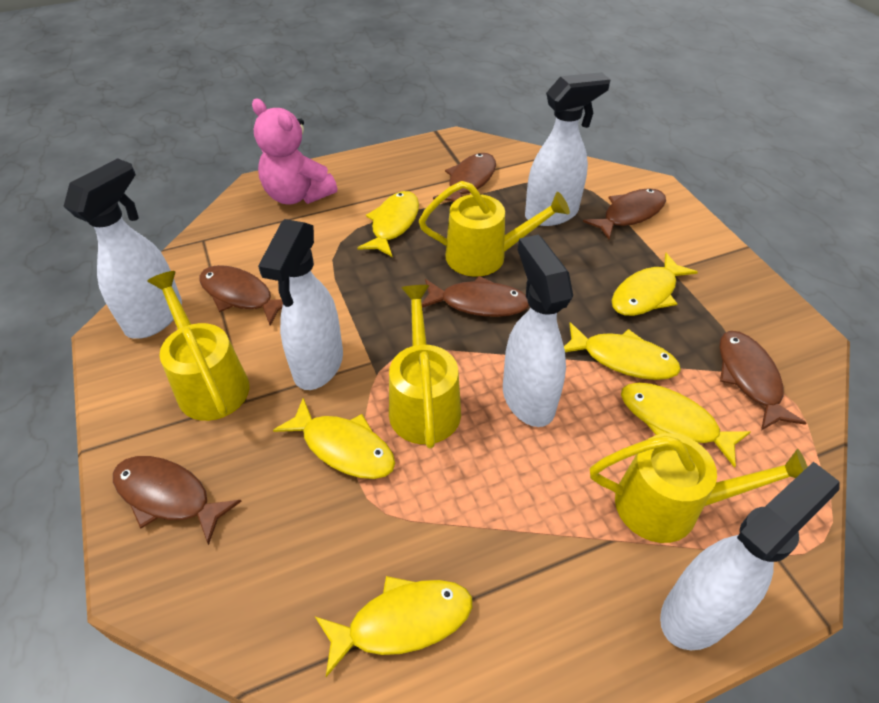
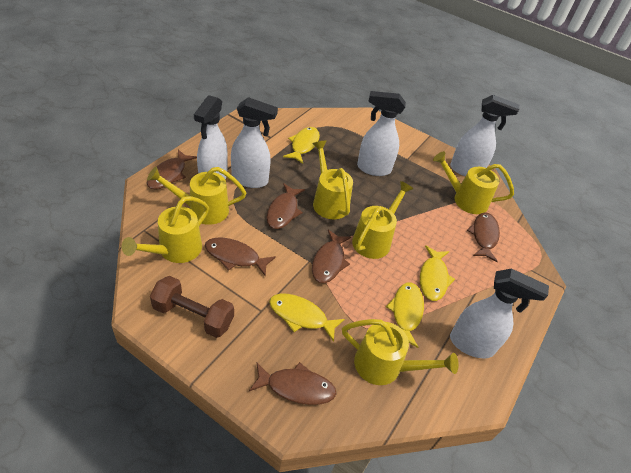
brown dumbbell: 0 -> 1
pink teddy bear: 1 -> 0
yellow fish: 6 -> 4
yellow watering can: 4 -> 6

